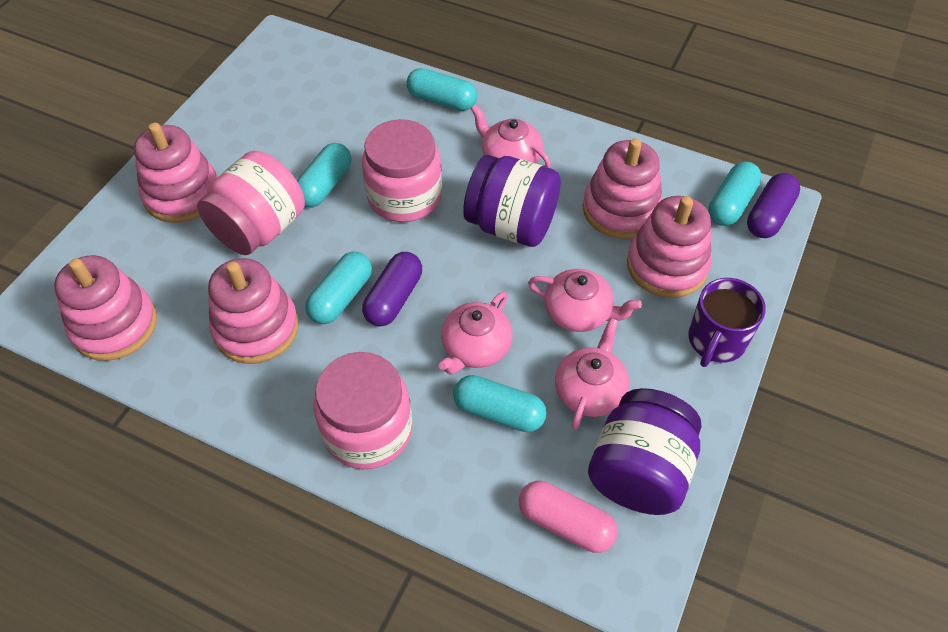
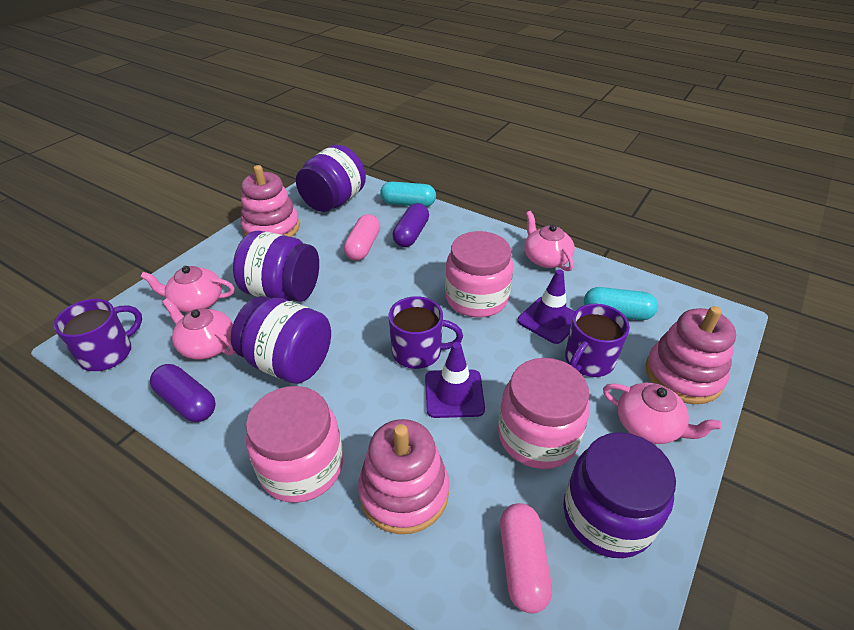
pink capsule: 1 -> 2
pink stacking toy: 5 -> 3
purple jar: 2 -> 4
purple mug: 1 -> 3
purple traffic cone: 0 -> 2
turquoise capsule: 5 -> 2

